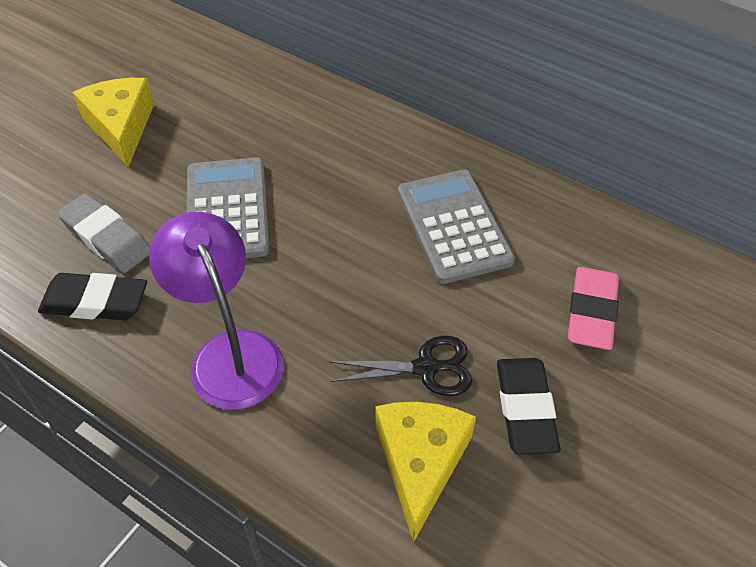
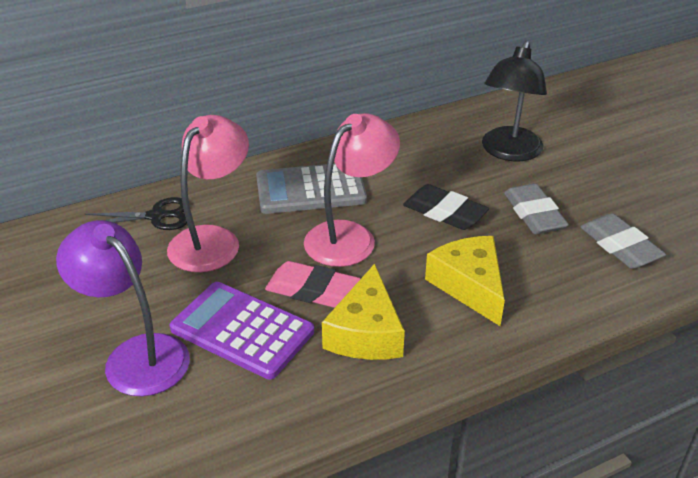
black eraser: 2 -> 1
black lamp: 0 -> 1
grey calculator: 2 -> 1
grey eraser: 1 -> 2
pink lamp: 0 -> 2
purple calculator: 0 -> 1

